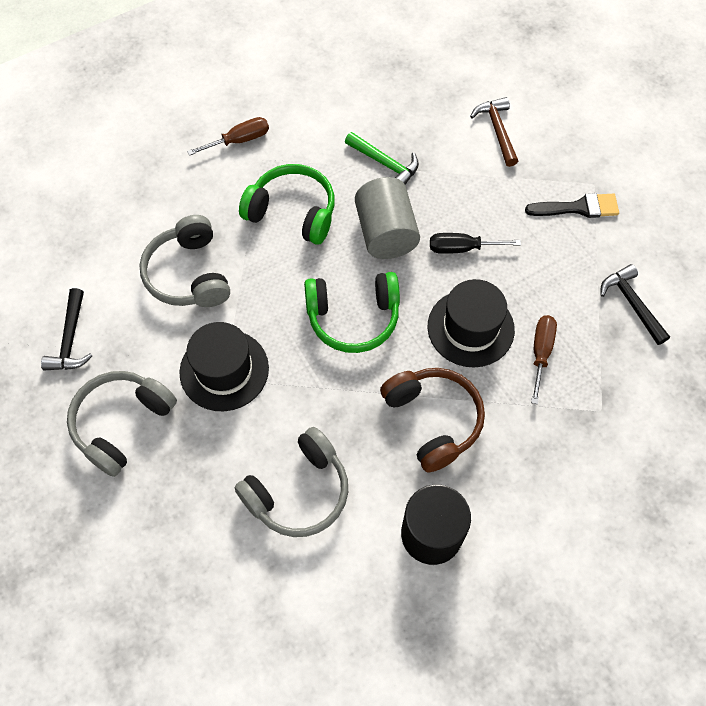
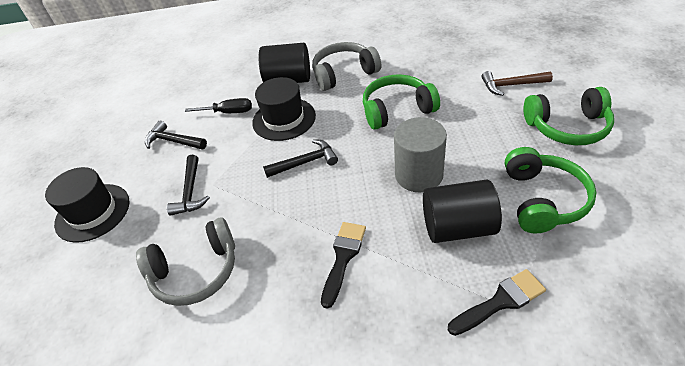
black brush: 1 -> 2
black cylinder: 1 -> 2
black hammer: 2 -> 3
brown headphones: 1 -> 0
brown screwdriver: 2 -> 0
green hammer: 1 -> 0
green headphones: 2 -> 3
grey headphones: 3 -> 2

